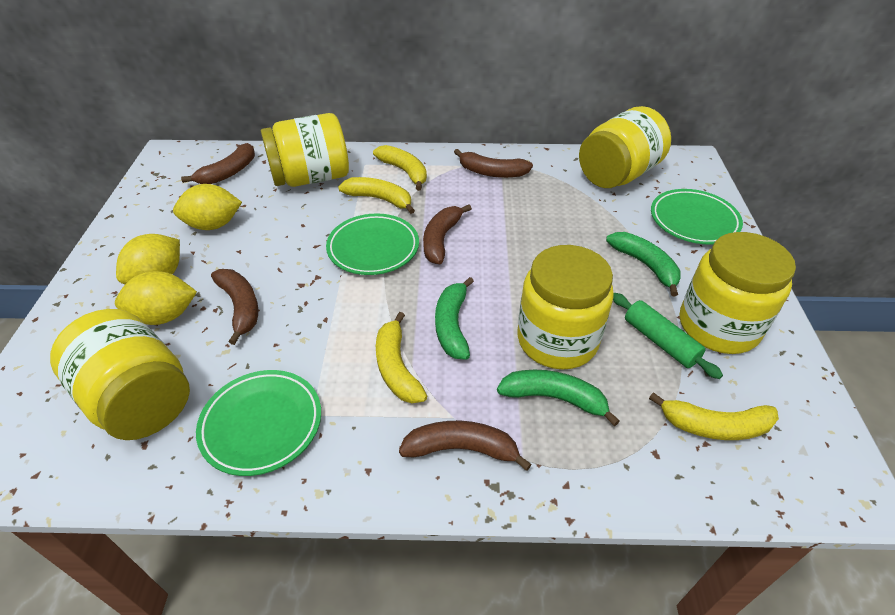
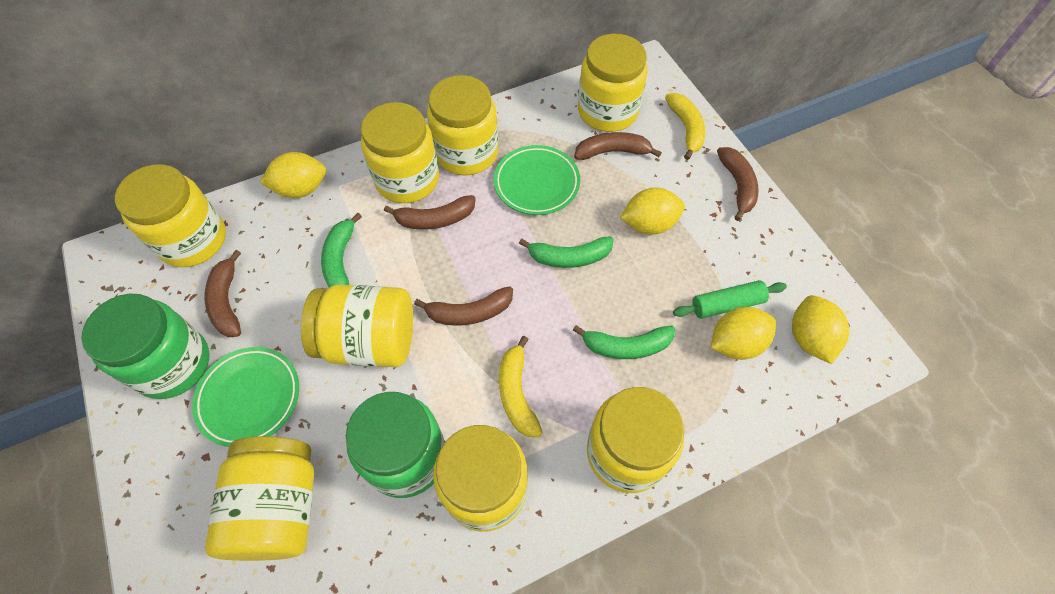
green jar: 0 -> 2
green plate: 3 -> 2
yellow banana: 4 -> 2
yellow jar: 5 -> 8
yellow lemon: 3 -> 4

